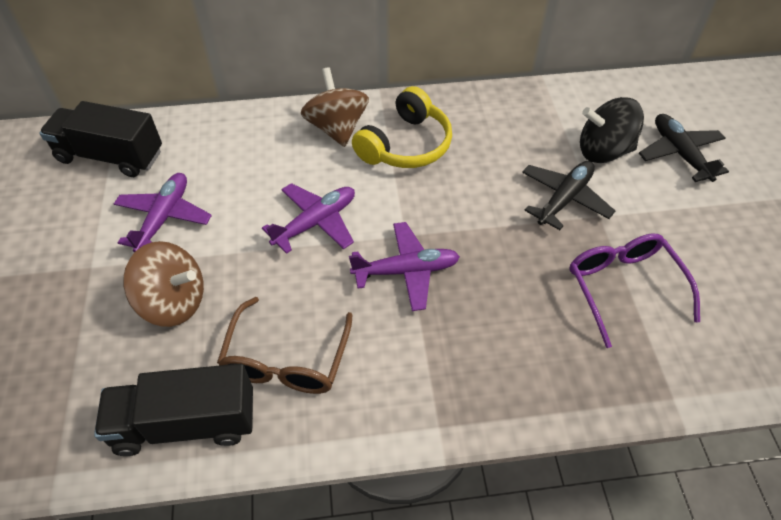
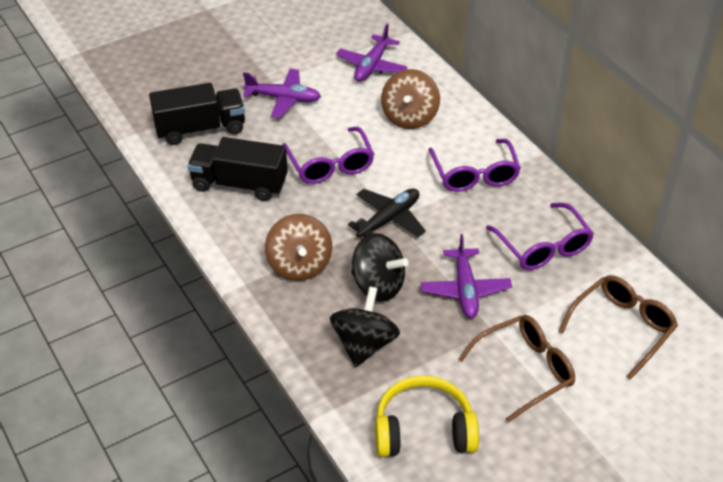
black plane: 2 -> 1
black spinning top: 1 -> 2
brown glasses: 1 -> 2
purple glasses: 1 -> 3

